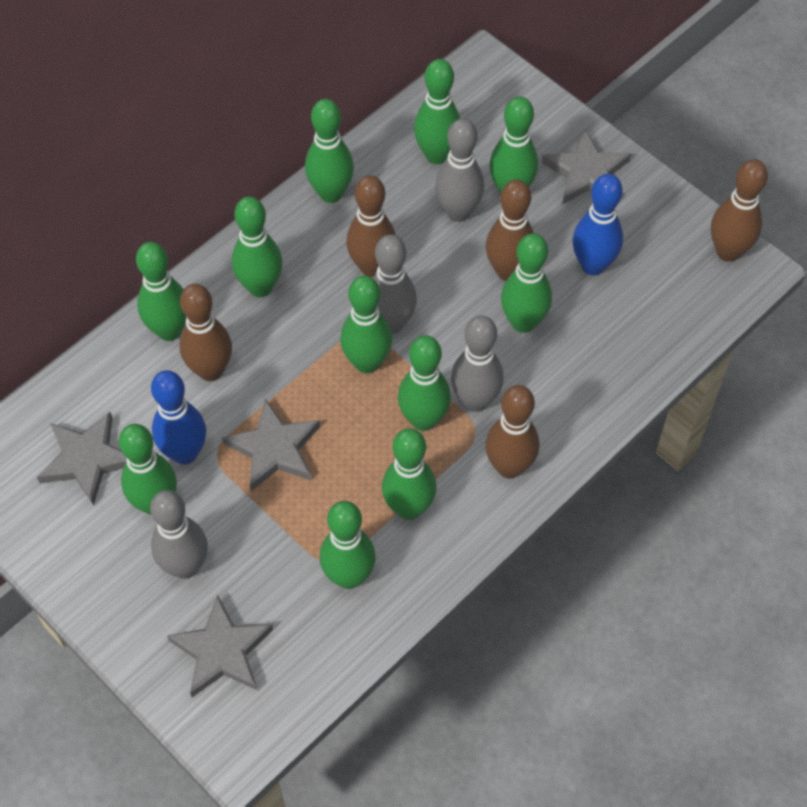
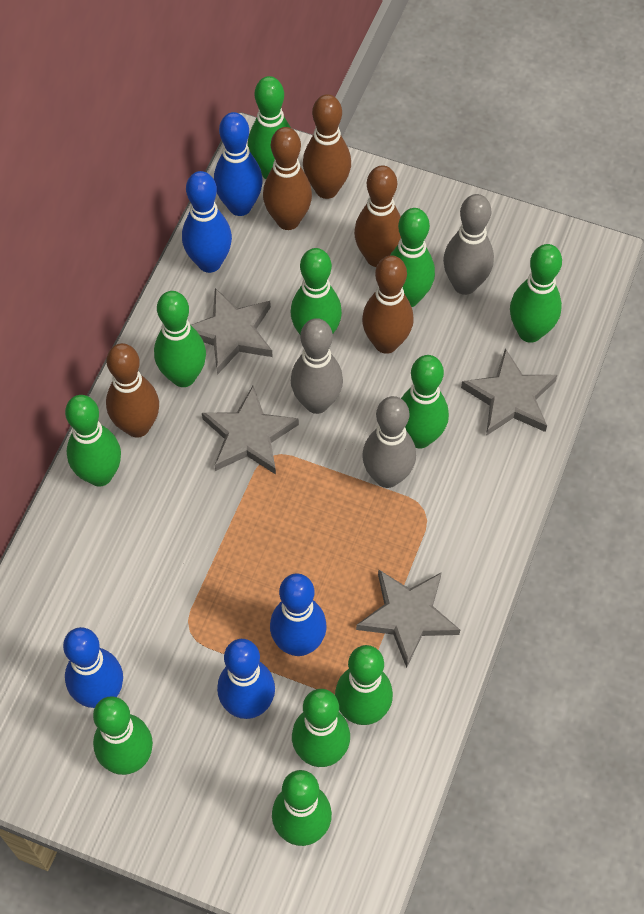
blue bowling pin: 2 -> 5
grey bowling pin: 4 -> 3

